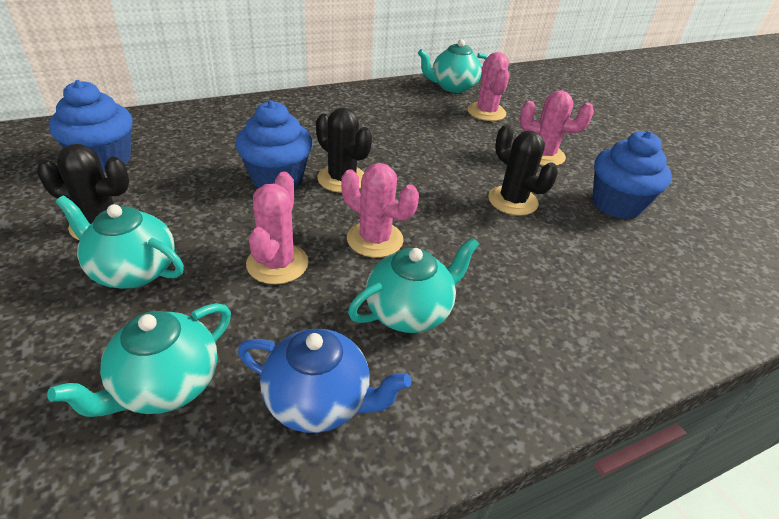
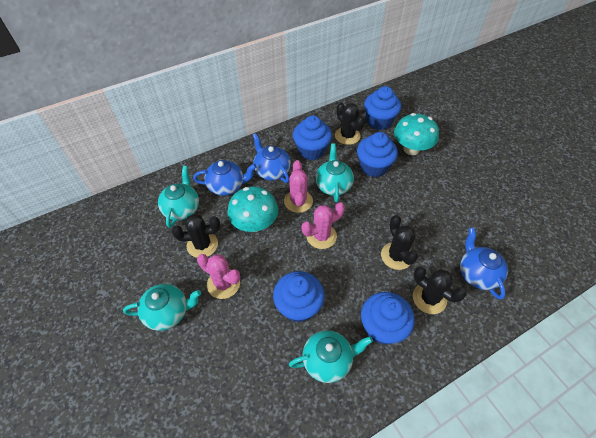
black cactus: 3 -> 4
blue cupcake: 3 -> 5
blue teapot: 1 -> 3
pink cactus: 4 -> 3
turquoise mushroom: 0 -> 2

